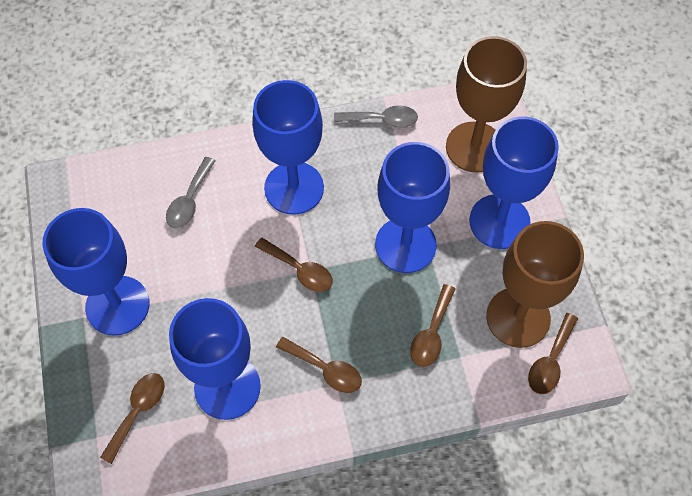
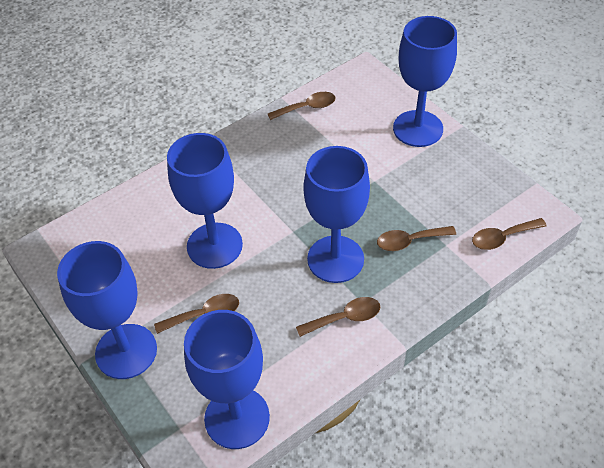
brown goblet: 2 -> 0
grey spoon: 2 -> 0

